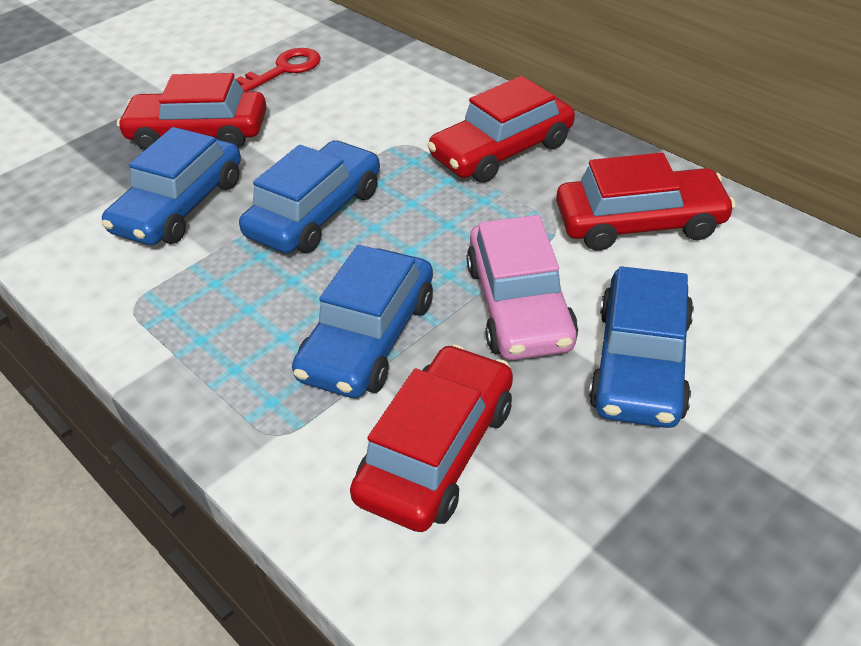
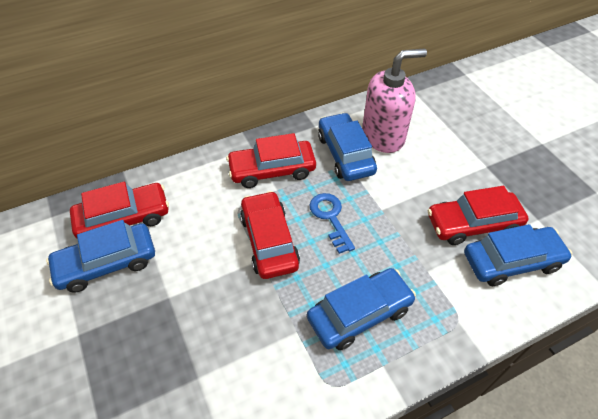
blue key: 0 -> 1
pink car: 1 -> 0
pink soap dispenser: 0 -> 1
red key: 1 -> 0

